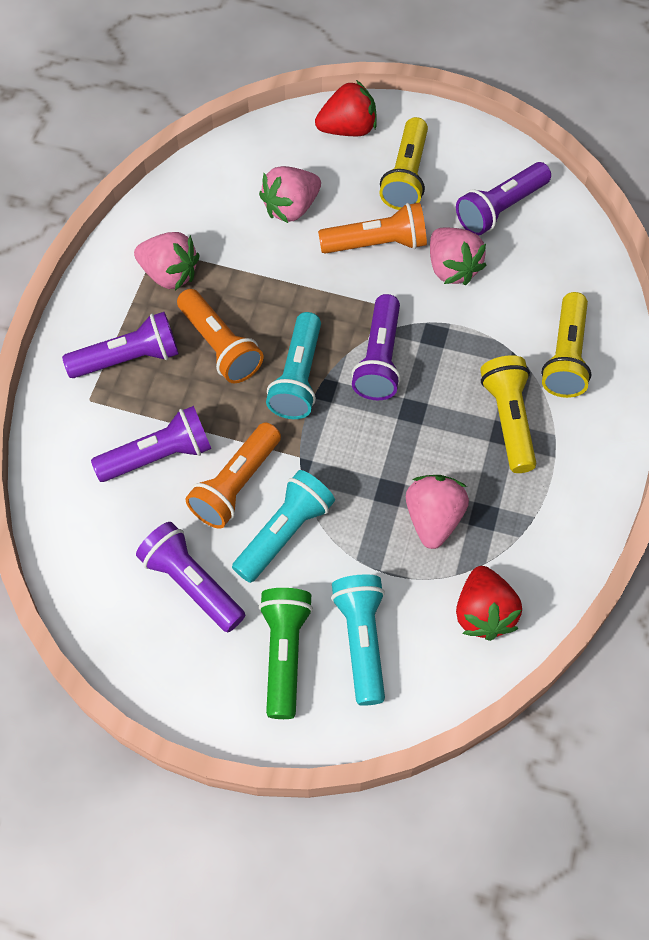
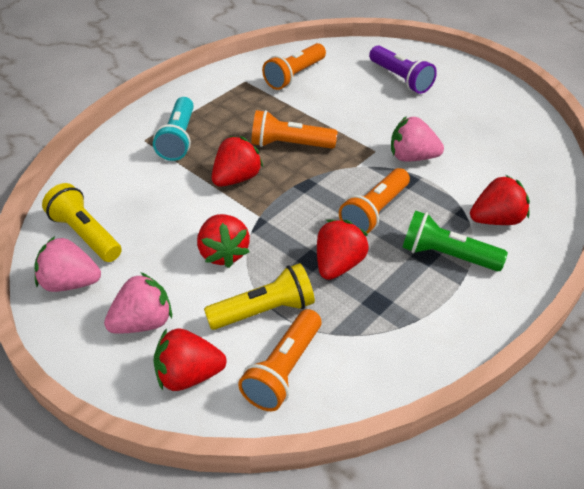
orange flashlight: 3 -> 4
pink strawberry: 4 -> 3
purple flashlight: 5 -> 1
red strawberry: 2 -> 5
turquoise flashlight: 3 -> 1
yellow flashlight: 3 -> 2

